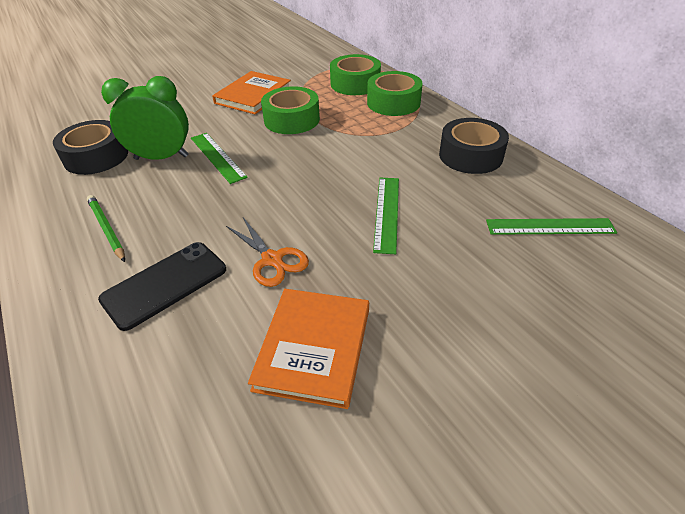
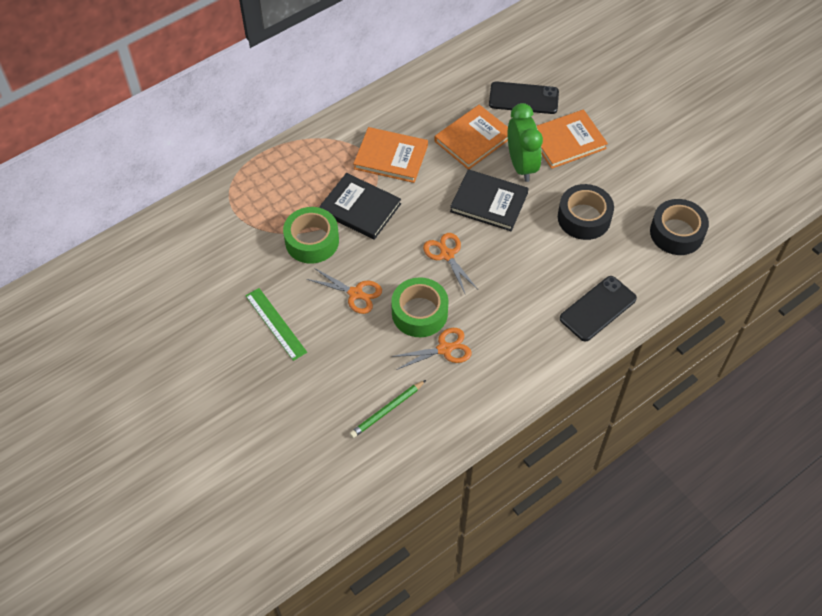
black book: 0 -> 2
black phone: 1 -> 2
green ruler: 3 -> 1
green tape: 3 -> 2
orange book: 2 -> 3
orange scissors: 1 -> 3

